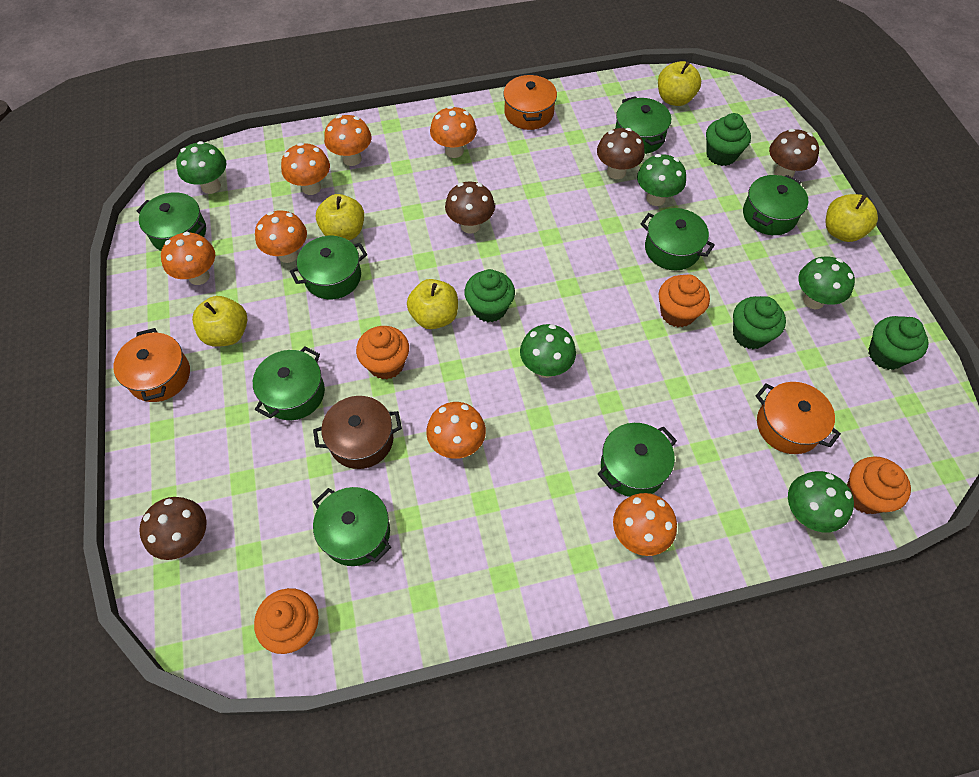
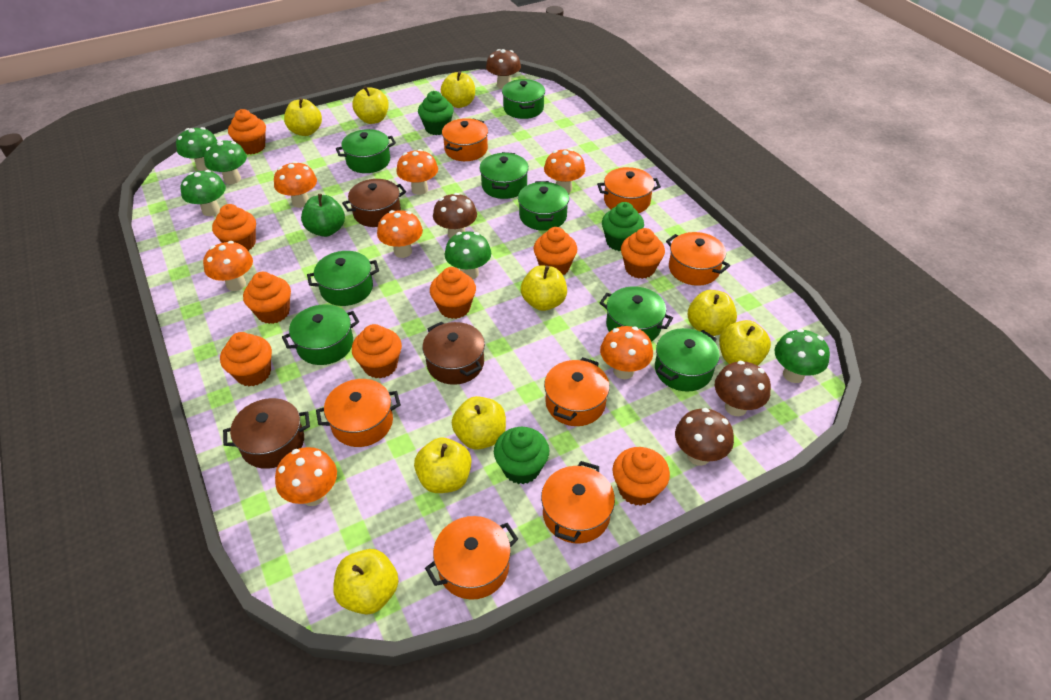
brown pot: 1 -> 3
green apple: 0 -> 1
green cupcake: 4 -> 3
orange cupcake: 4 -> 9
orange pot: 3 -> 7
yellow apple: 5 -> 9

